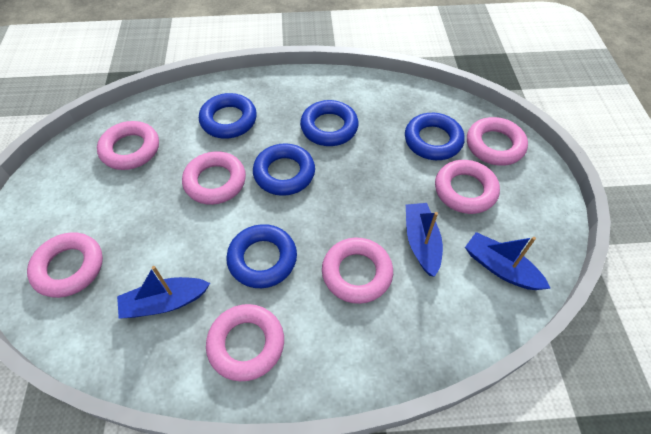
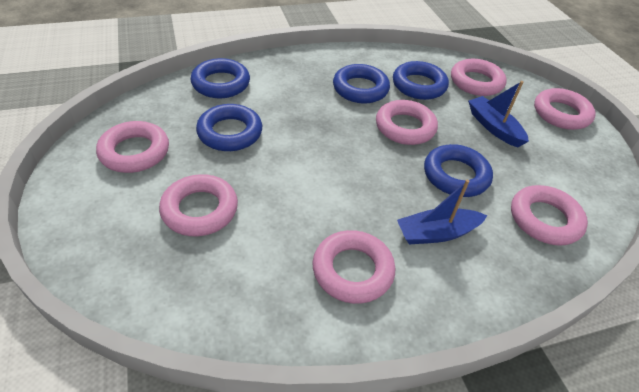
blue boat: 3 -> 2

